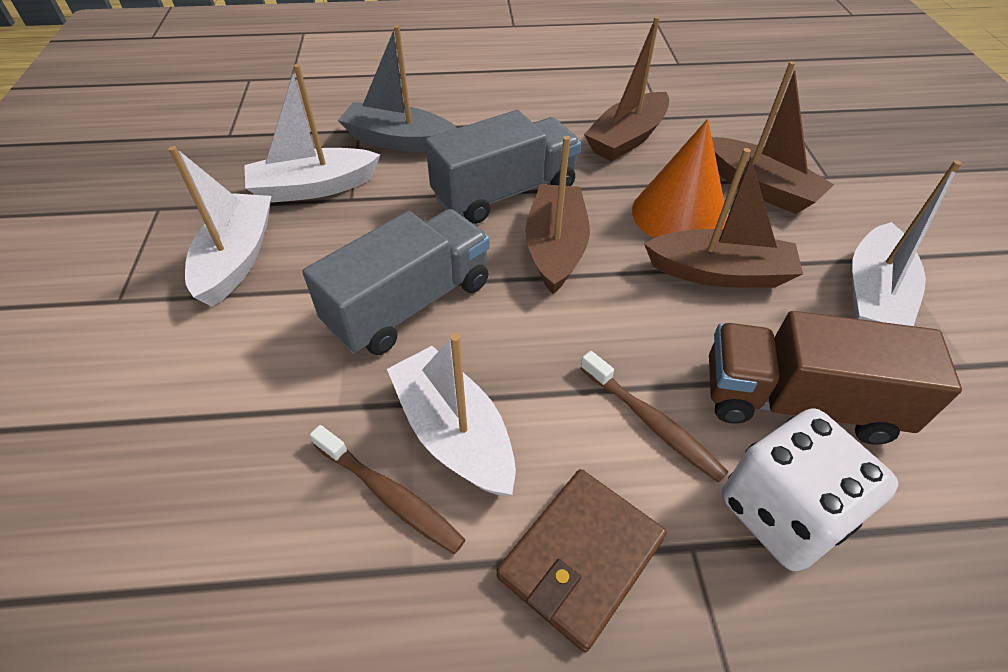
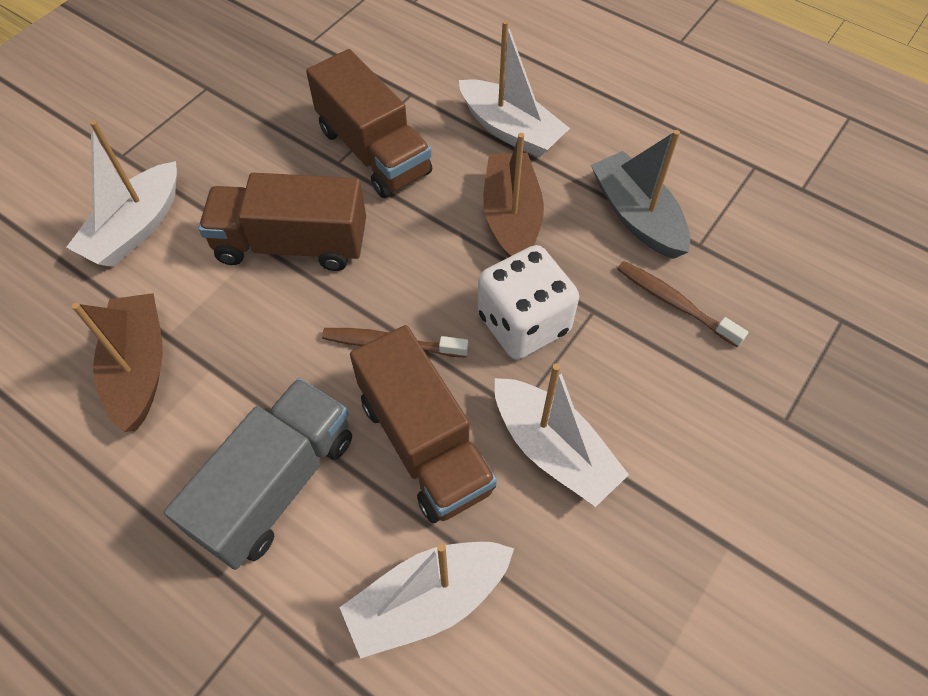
brown boat: 4 -> 2
brown truck: 1 -> 3
brown wallet: 1 -> 0
grey truck: 2 -> 1
orange cone: 1 -> 0

